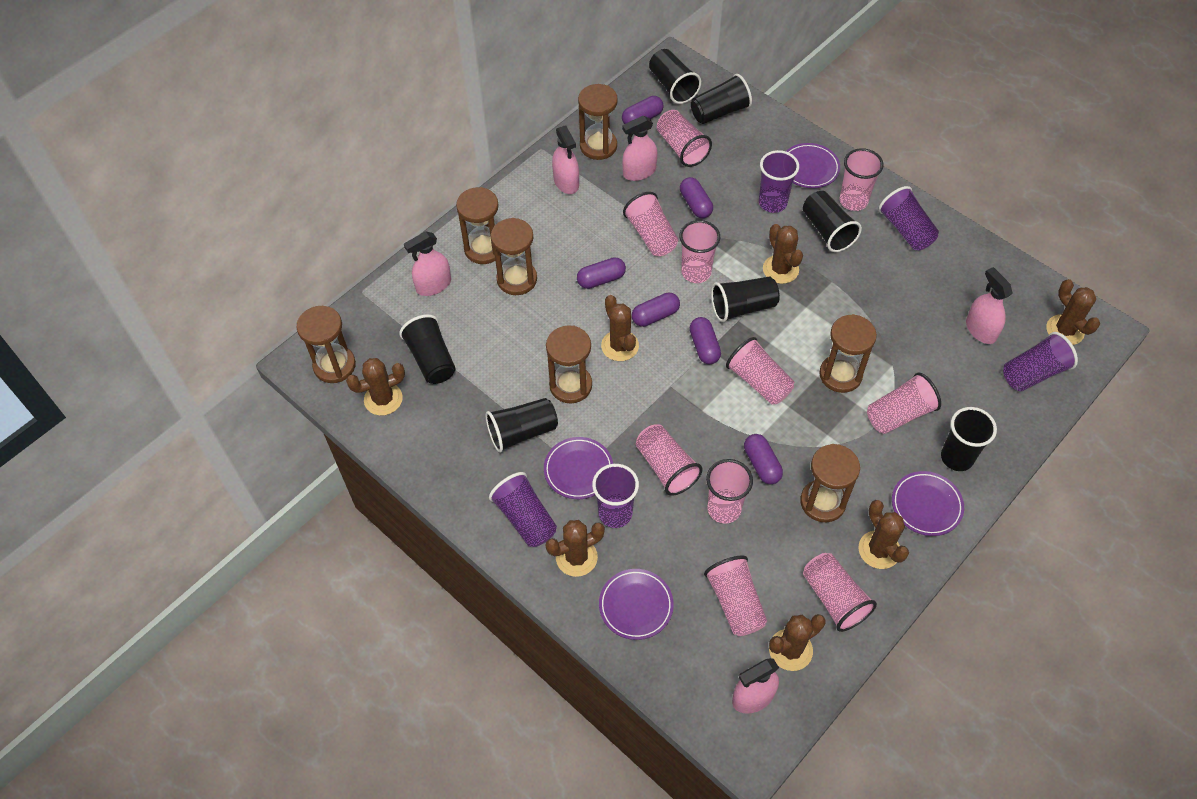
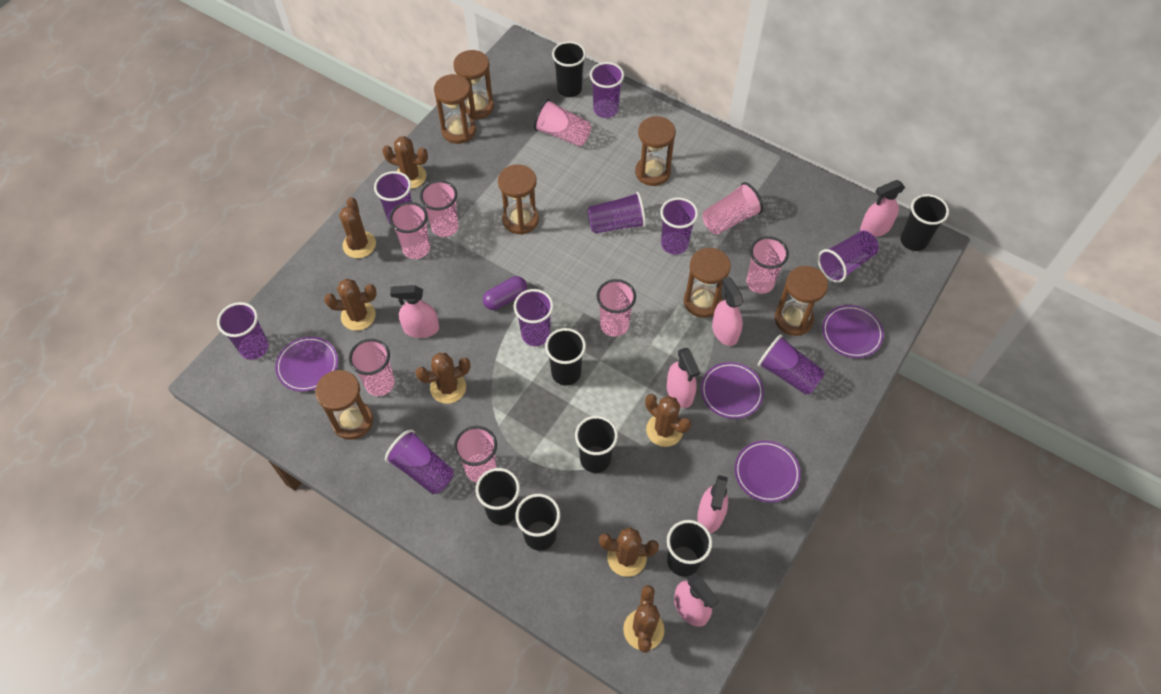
pink cup: 10 -> 8
pink spray bottle: 5 -> 6
purple capsule: 6 -> 1
purple cup: 5 -> 9

